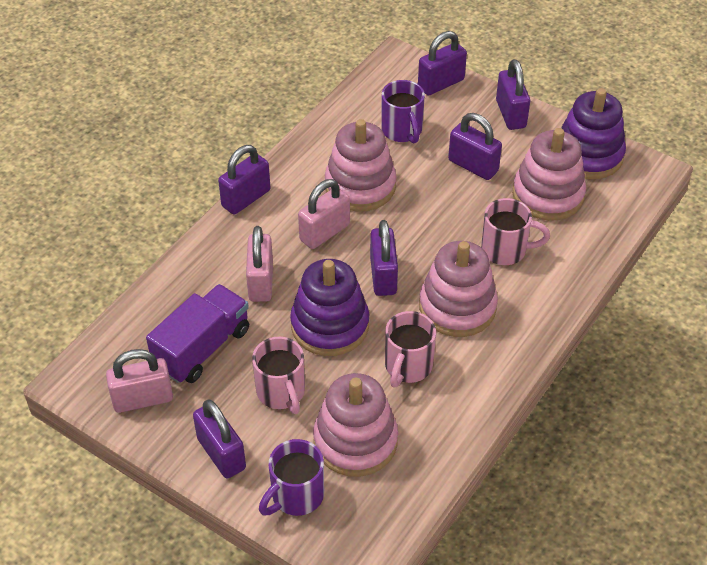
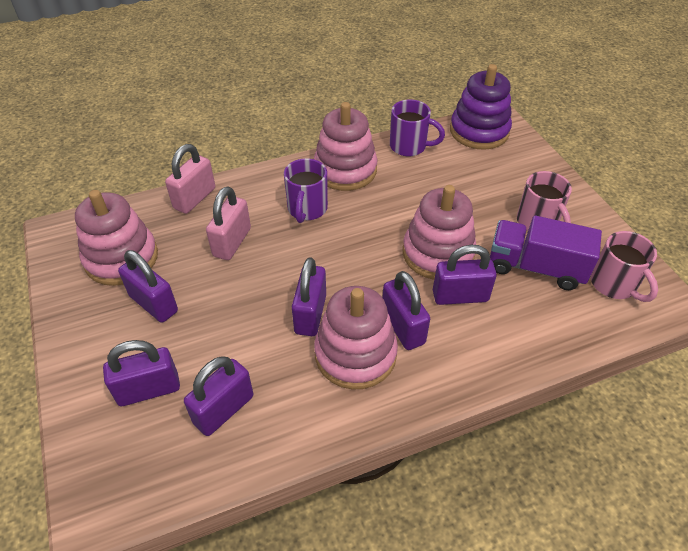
pink mug: 3 -> 2
pink padlock: 3 -> 2
purple stacking toy: 2 -> 1

